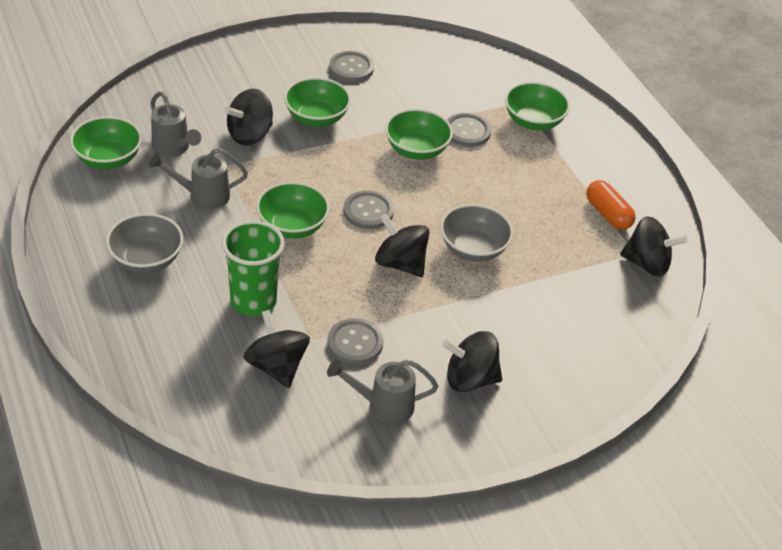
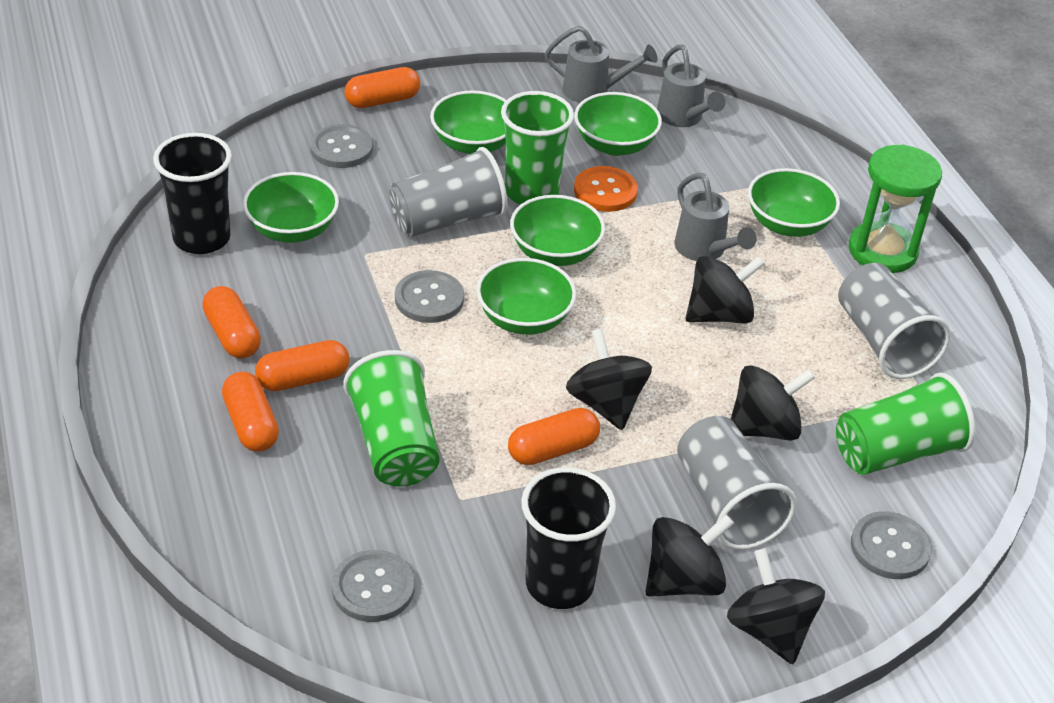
black cup: 0 -> 2
green bowl: 5 -> 6
green cup: 1 -> 3
green hourglass: 0 -> 1
grey bowl: 2 -> 0
grey cup: 0 -> 3
orange button: 0 -> 1
orange capsule: 1 -> 5

